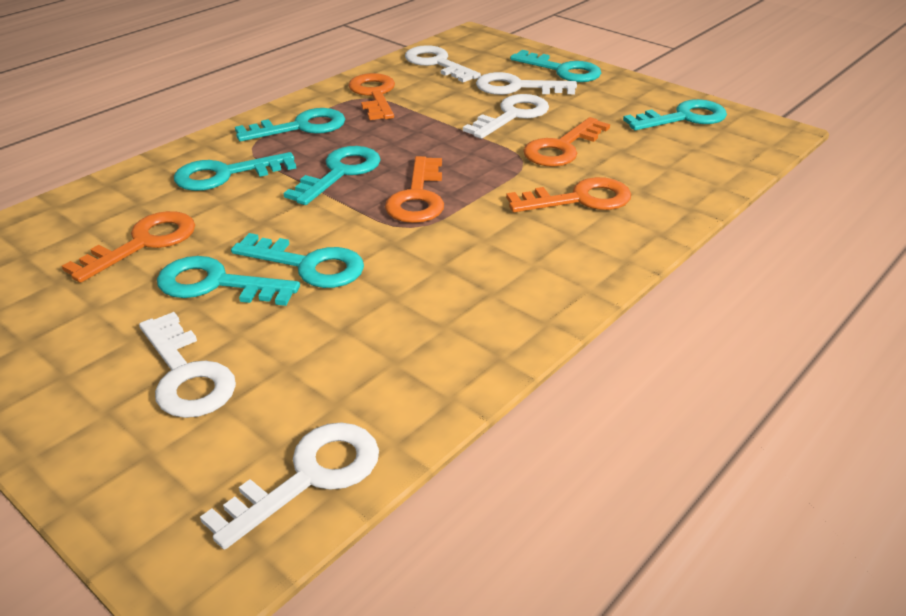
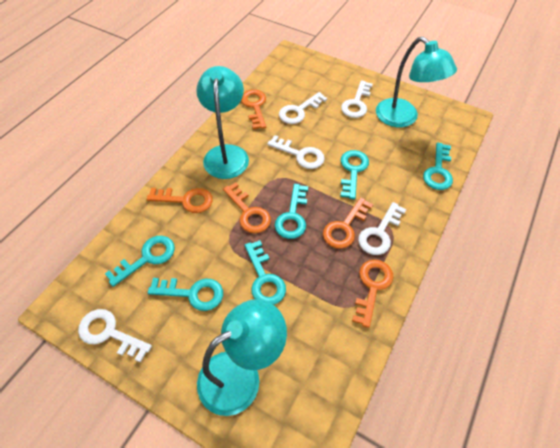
turquoise key: 7 -> 6
turquoise lamp: 0 -> 3

